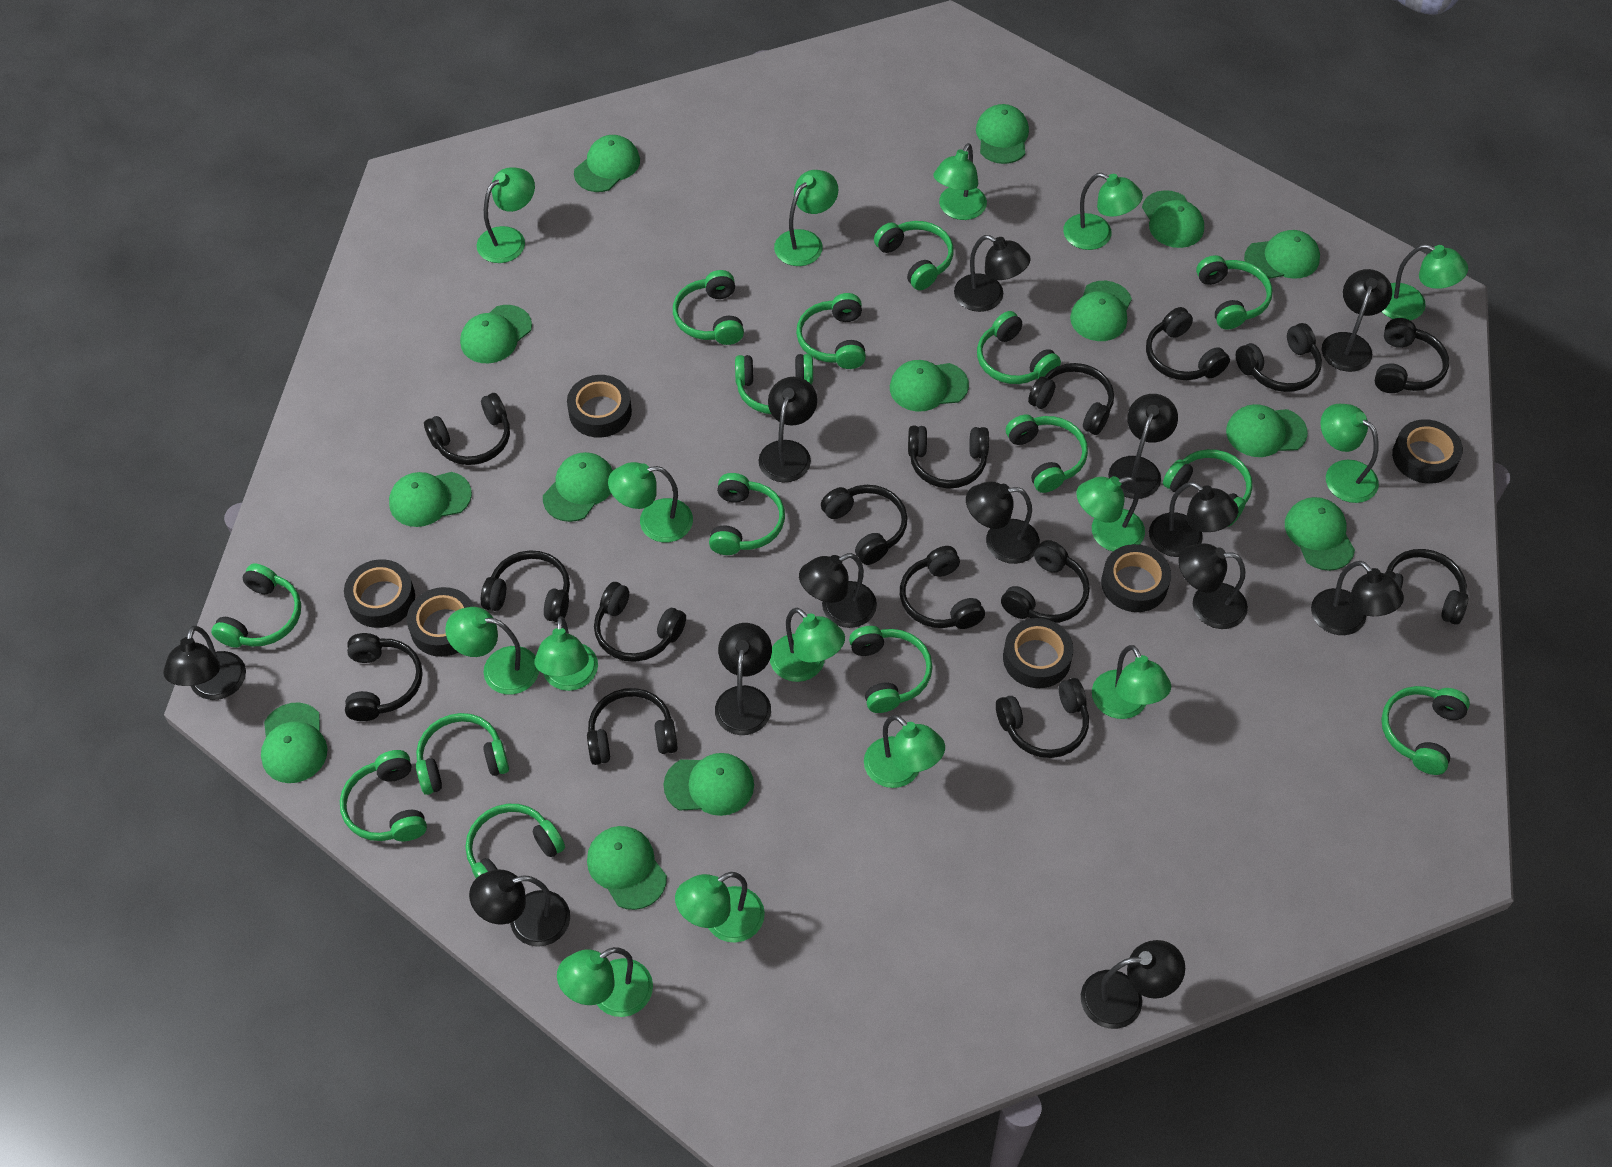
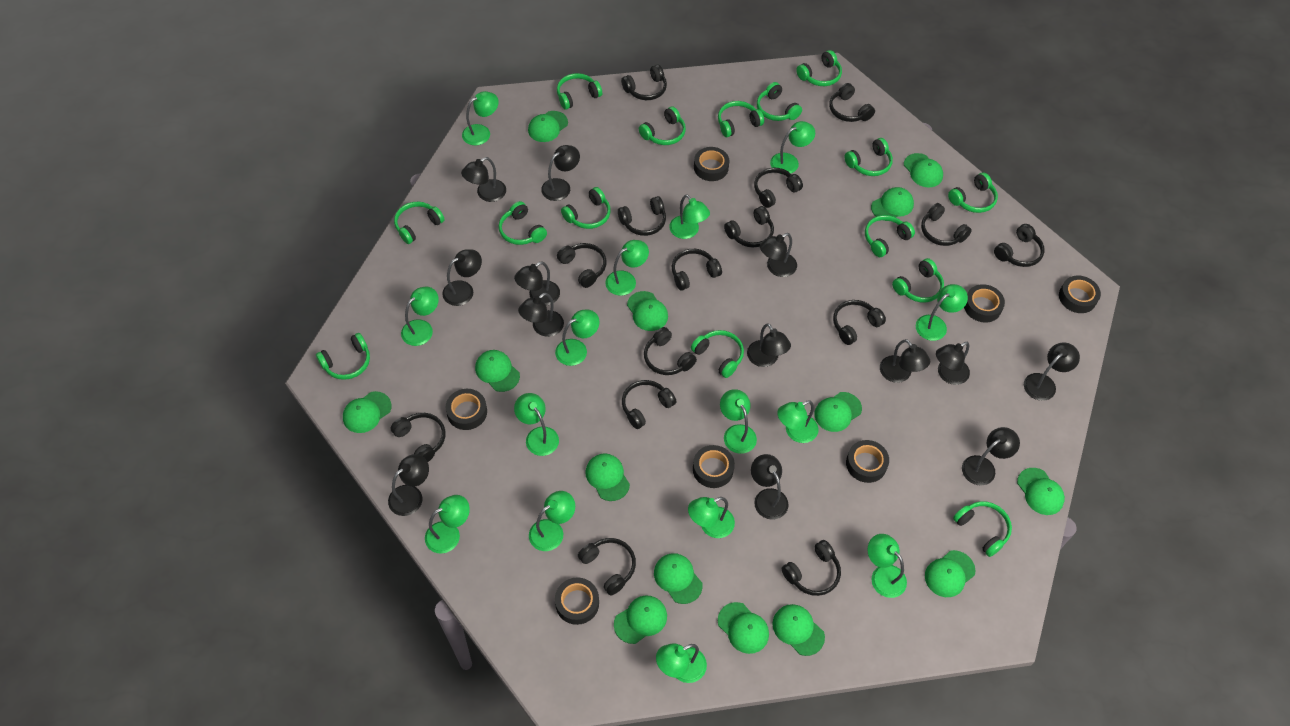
black tape: 6 -> 7

